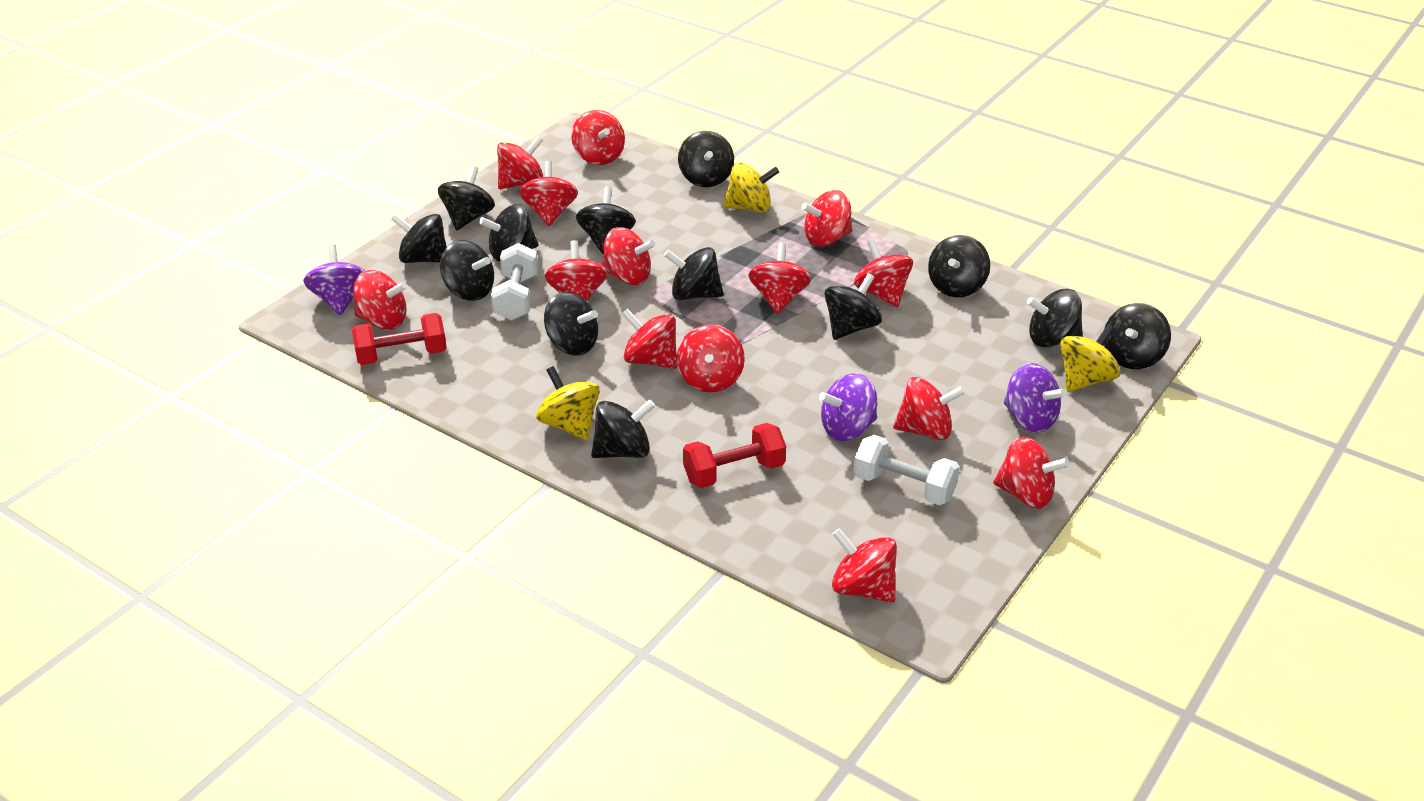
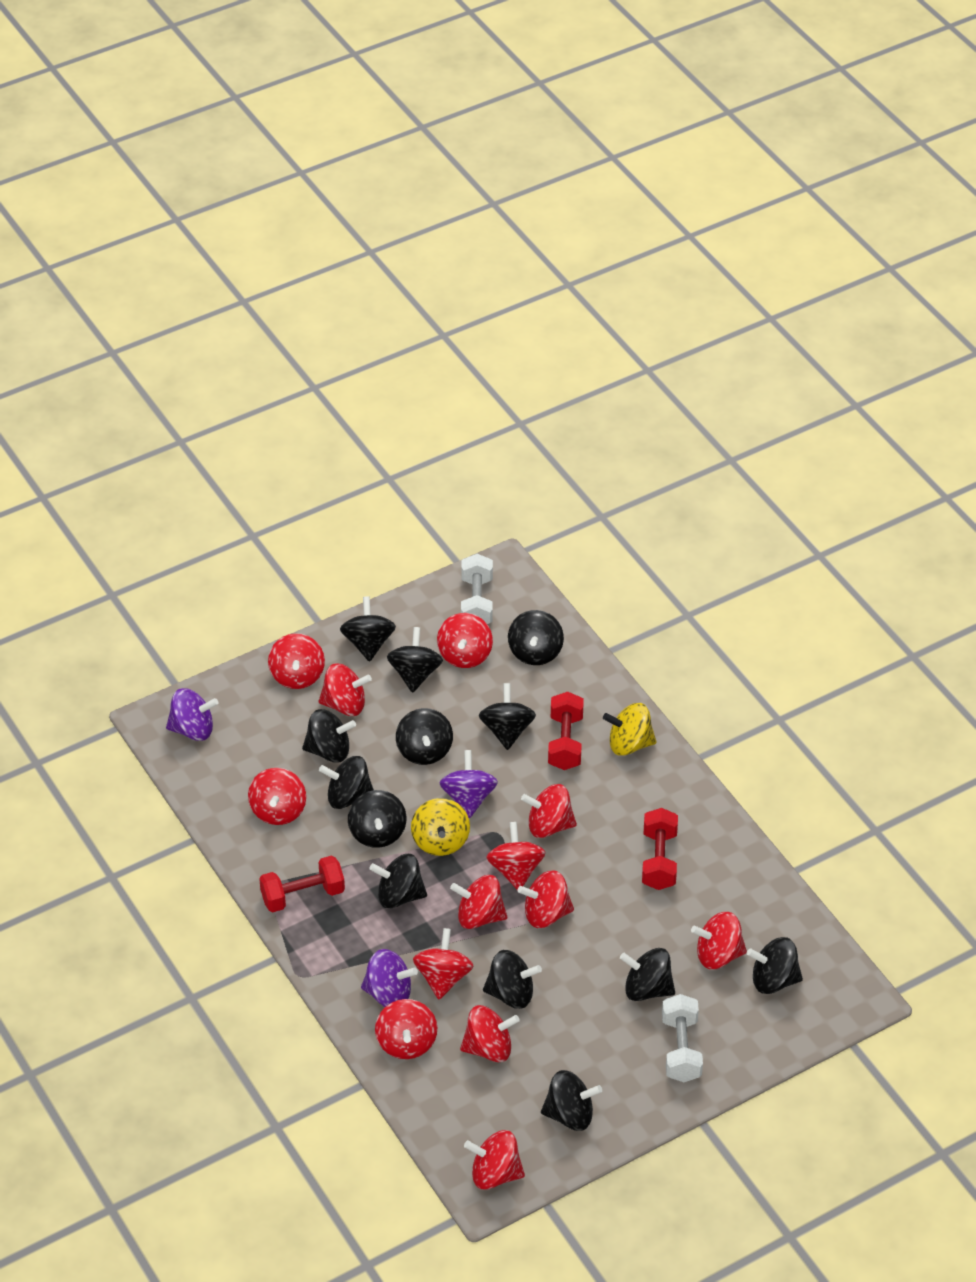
red dumbbell: 2 -> 3
red spinning top: 14 -> 13
yellow spinning top: 3 -> 2

